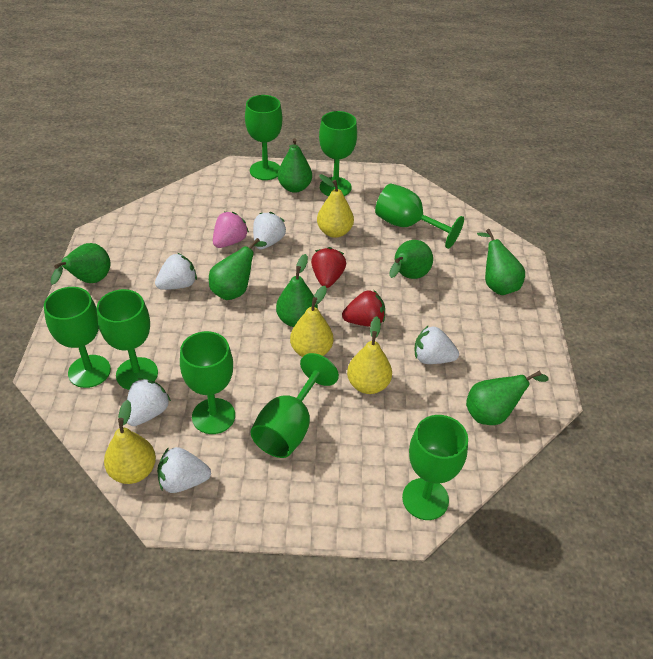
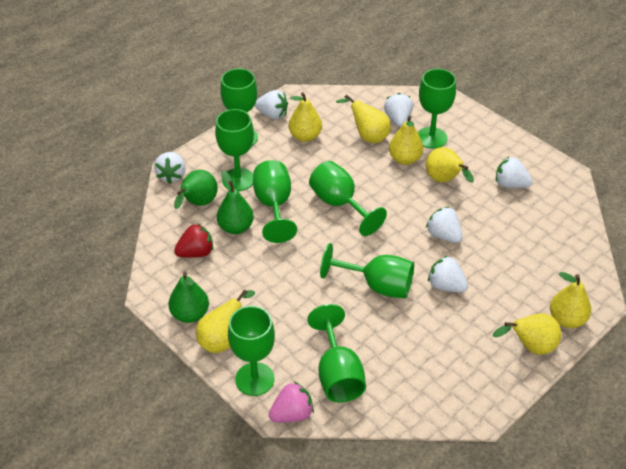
green pear: 7 -> 3
red strawberry: 2 -> 1
white strawberry: 5 -> 6
yellow pear: 4 -> 7

